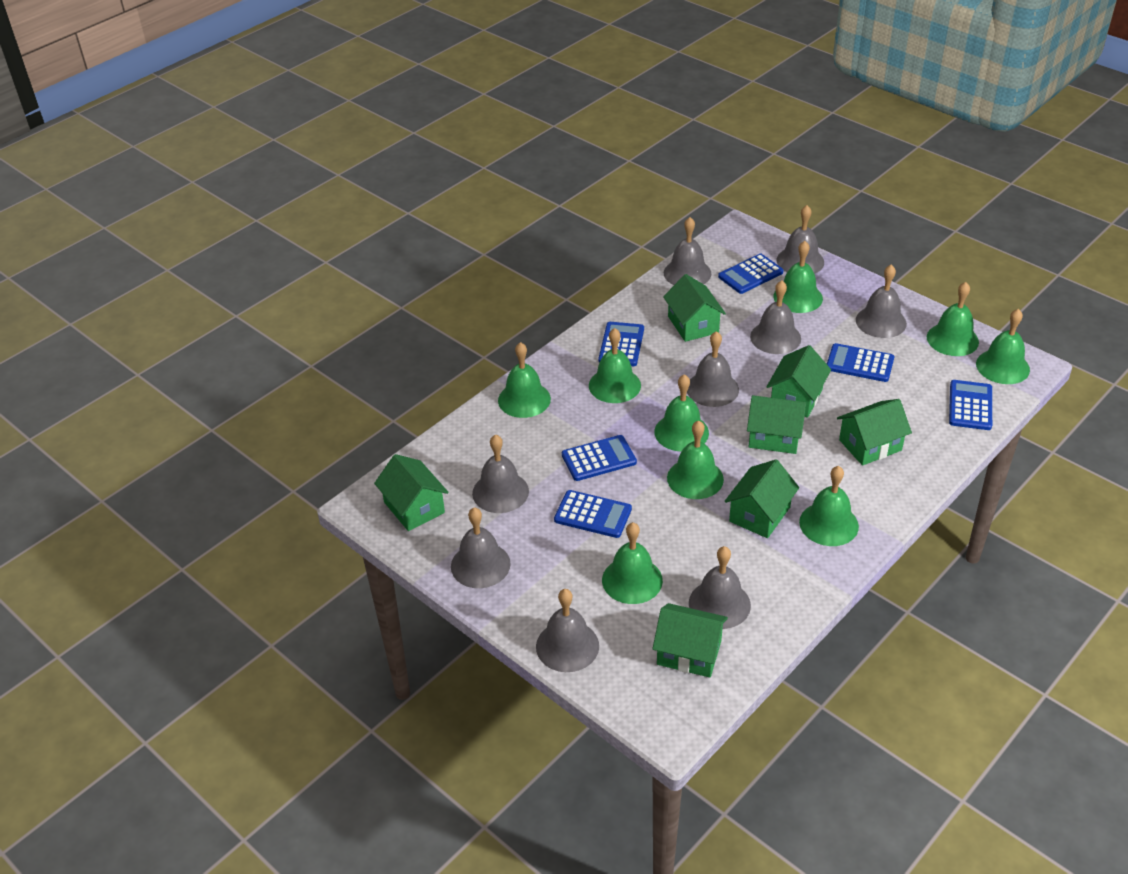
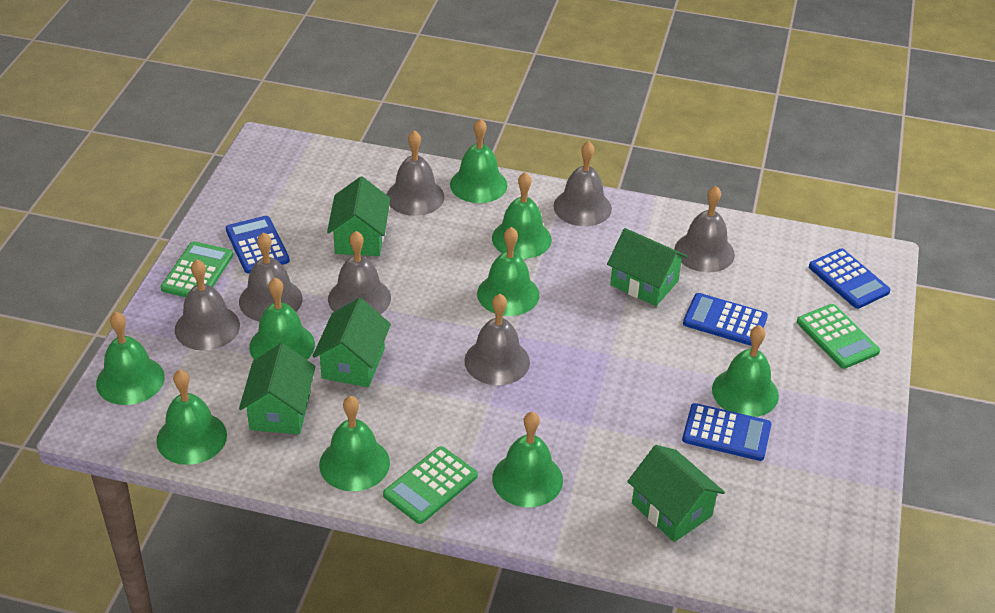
blue calculator: 6 -> 4
green calculator: 0 -> 3
green house: 7 -> 5
grey bell: 9 -> 7

